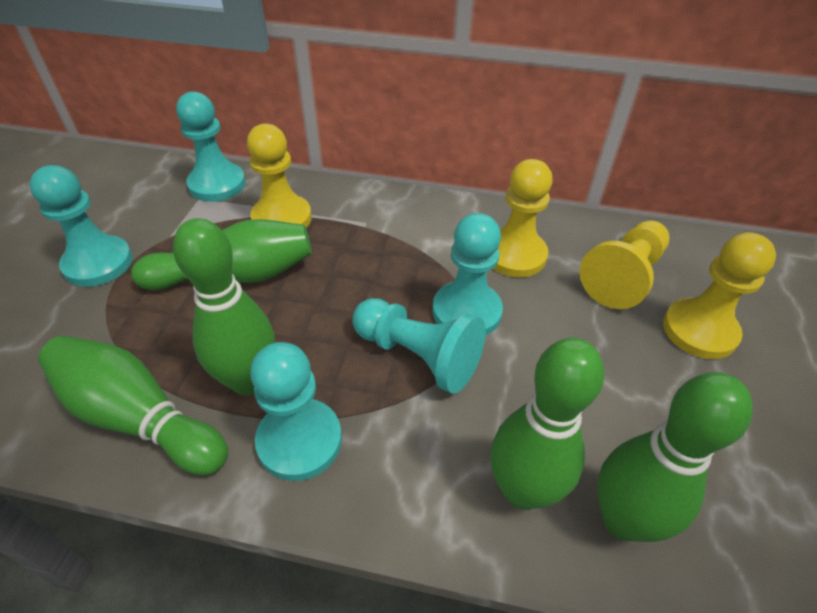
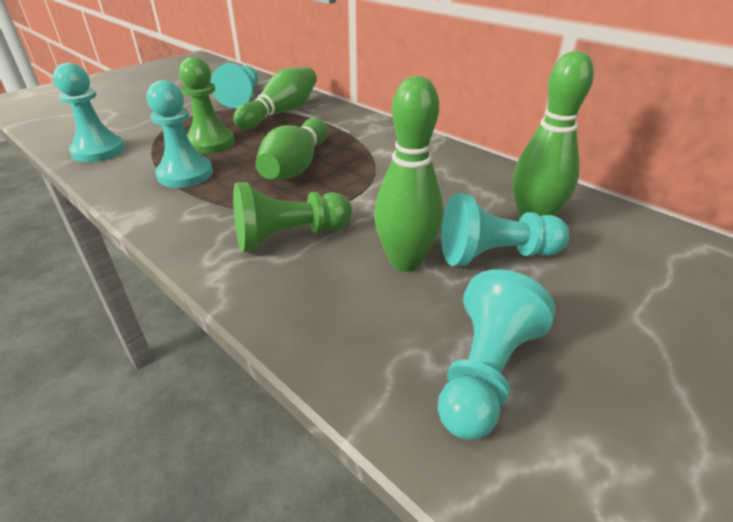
green bowling pin: 5 -> 4
green pawn: 0 -> 2
yellow pawn: 4 -> 0

